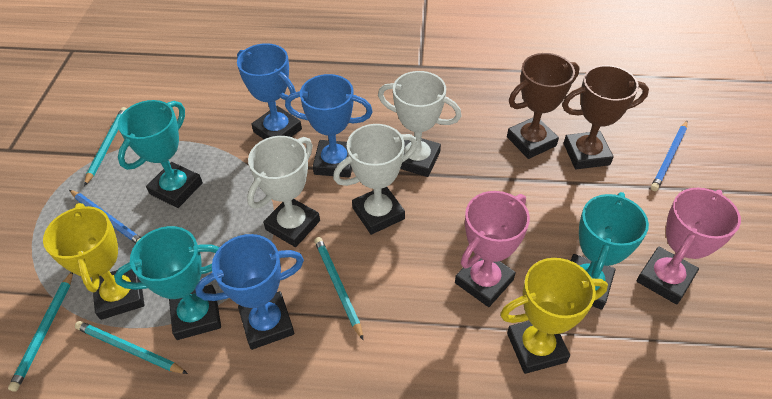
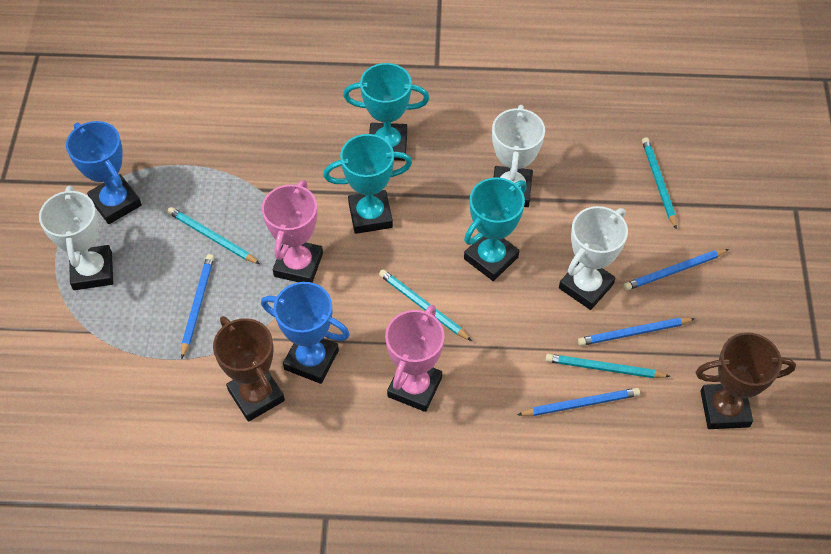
blue pencil: 2 -> 4
blue trophy: 3 -> 2
yellow trophy: 2 -> 0

